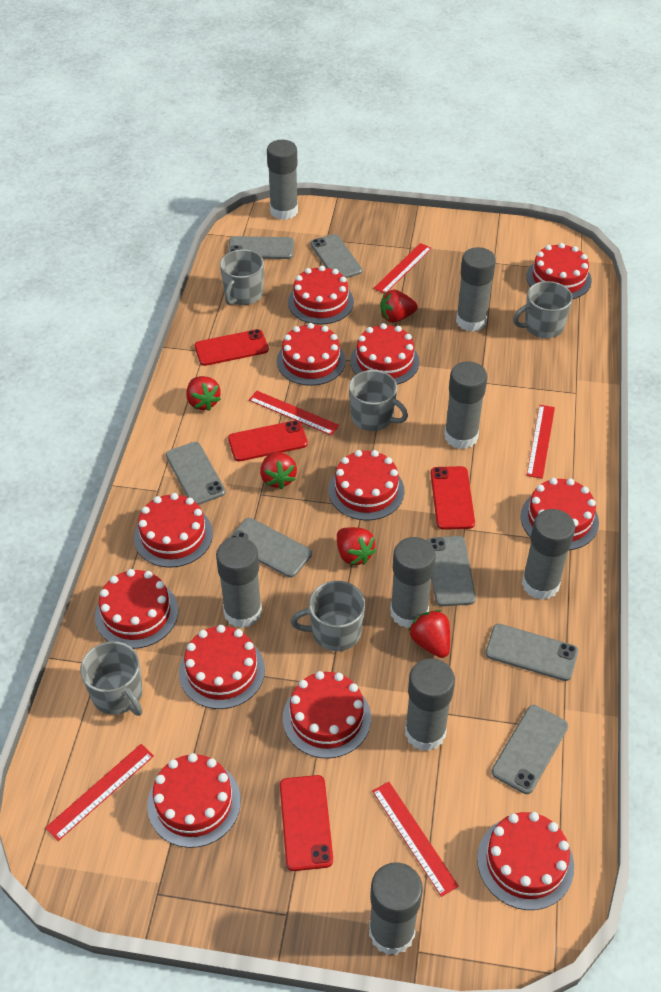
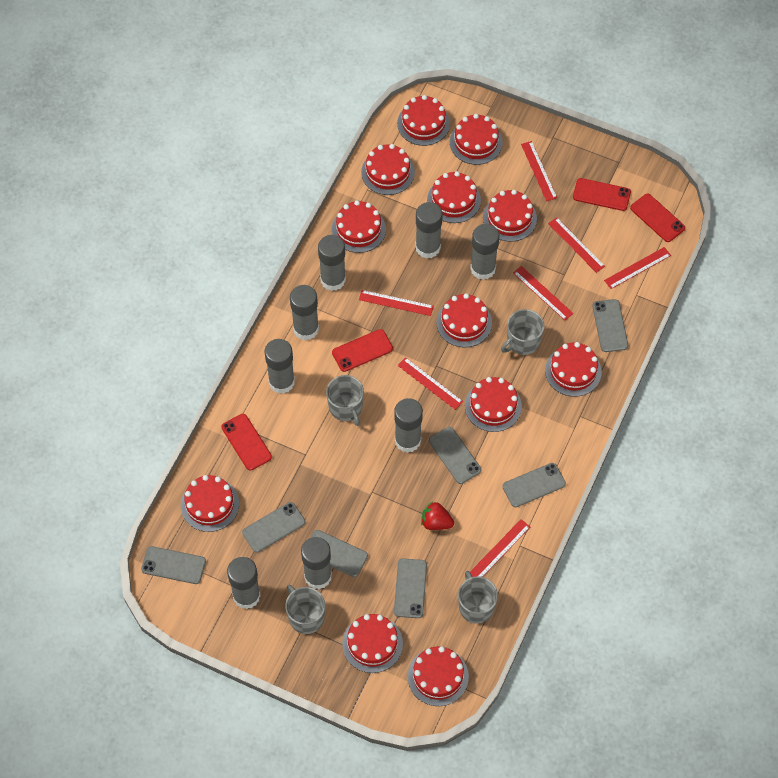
grey mug: 5 -> 4
red ruler: 5 -> 7
red strawberry: 5 -> 1

